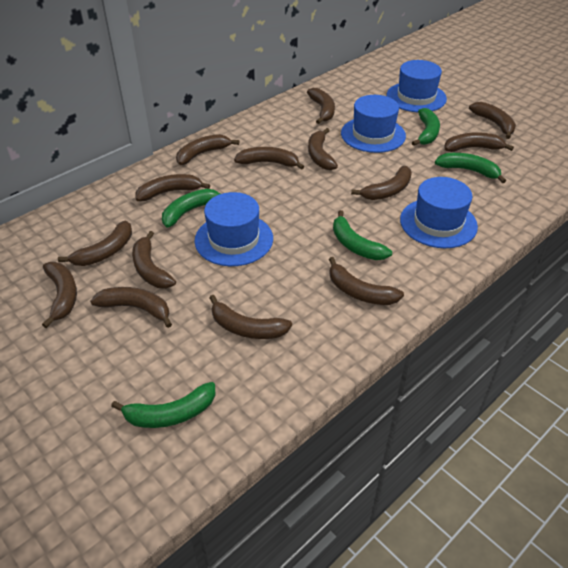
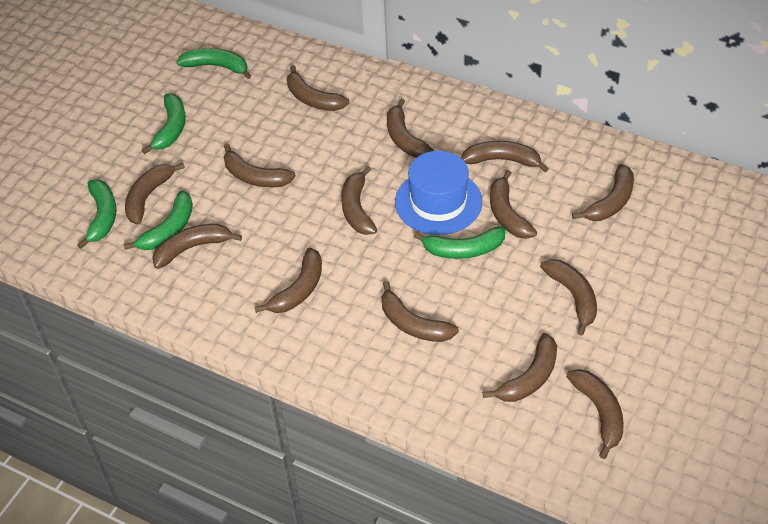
blue hat: 4 -> 1

